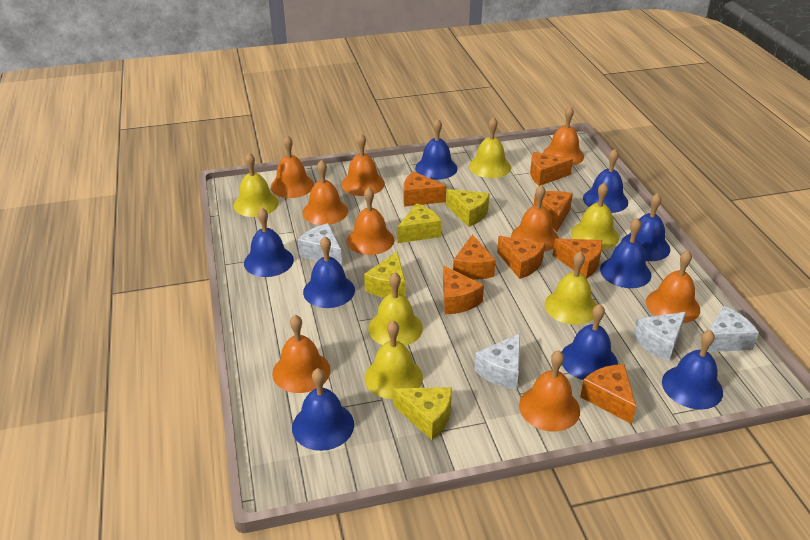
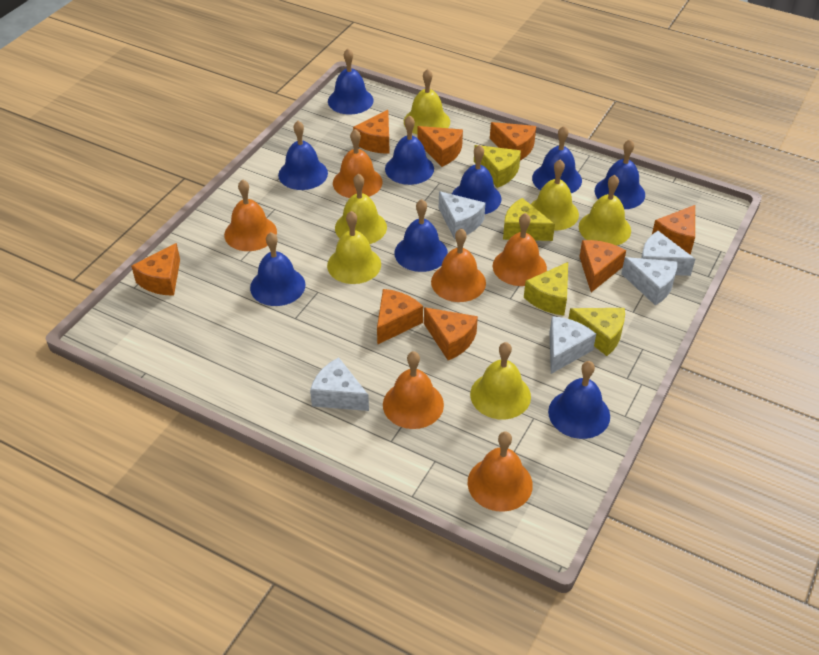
orange bell: 9 -> 6
white cheese: 4 -> 5

